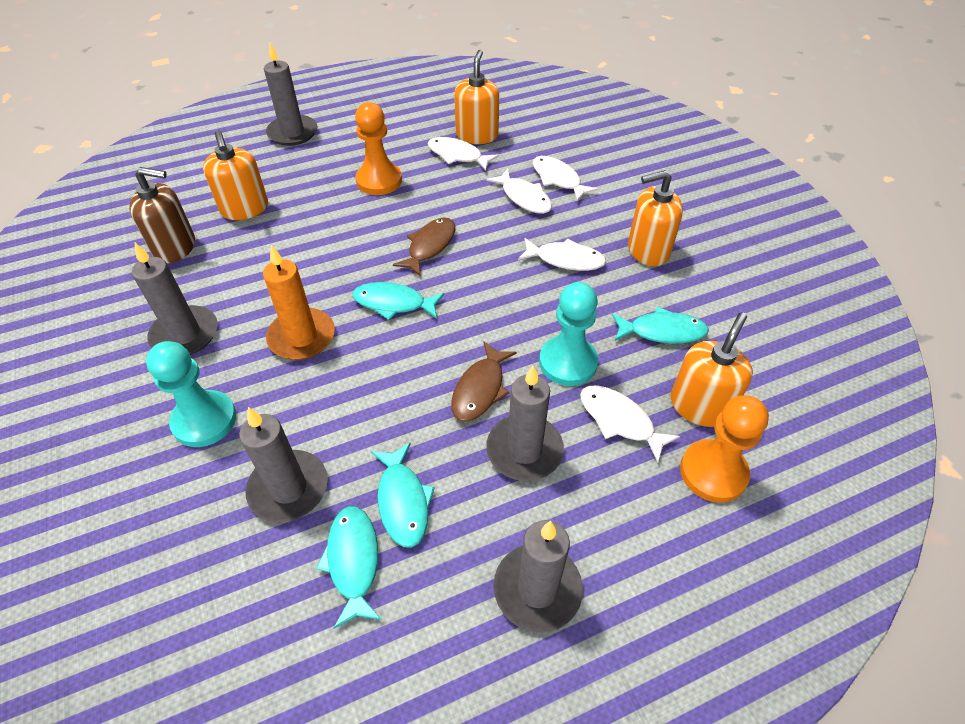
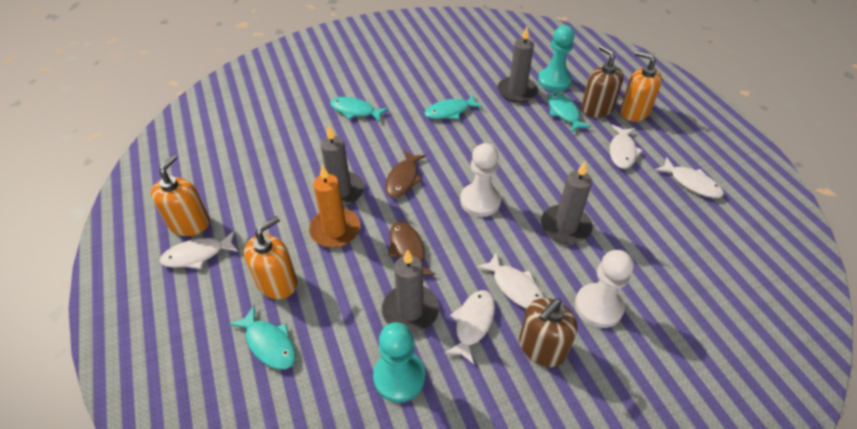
brown soap dispenser: 1 -> 2
grey candle: 5 -> 4
orange pawn: 2 -> 0
orange soap dispenser: 4 -> 3
white pawn: 0 -> 2

